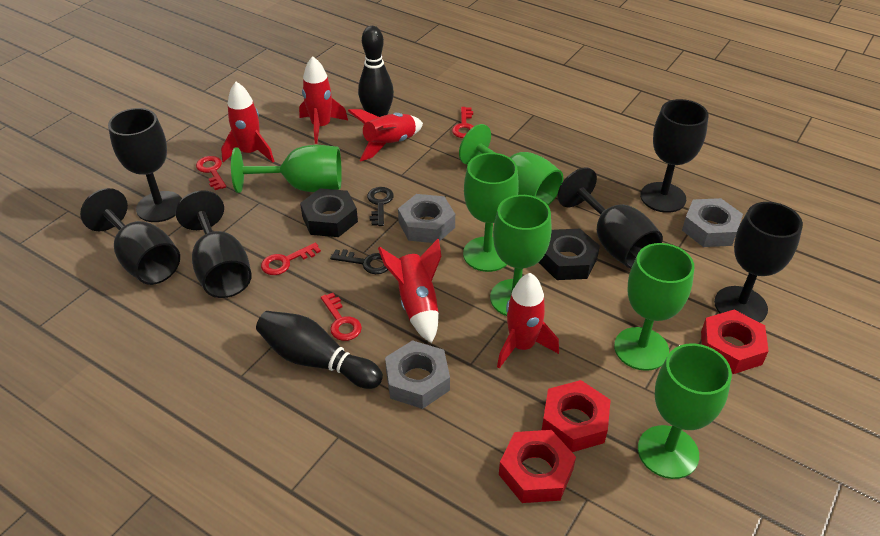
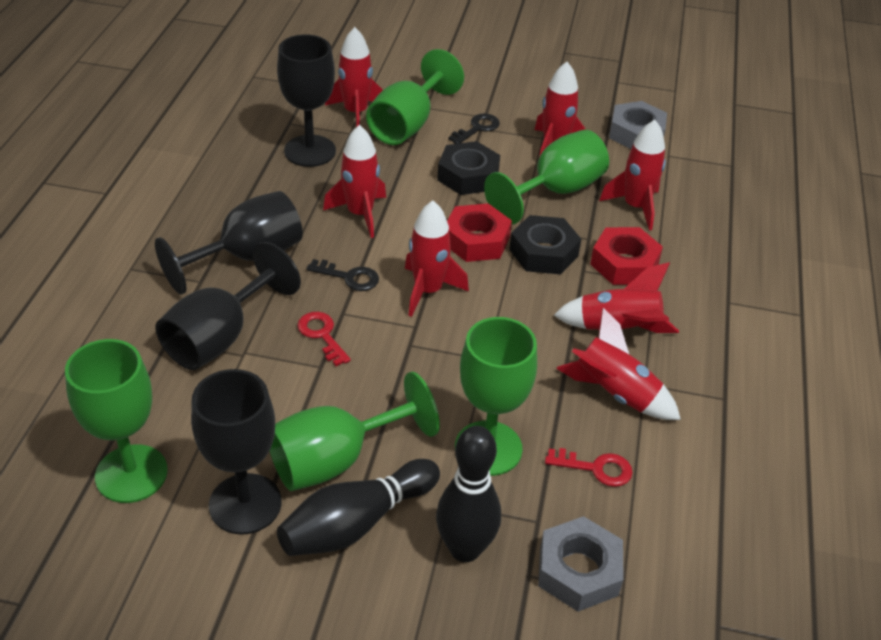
black goblet: 6 -> 4
green goblet: 6 -> 5
grey nut: 3 -> 2
red key: 4 -> 2
red nut: 3 -> 2
red rocket: 5 -> 7

